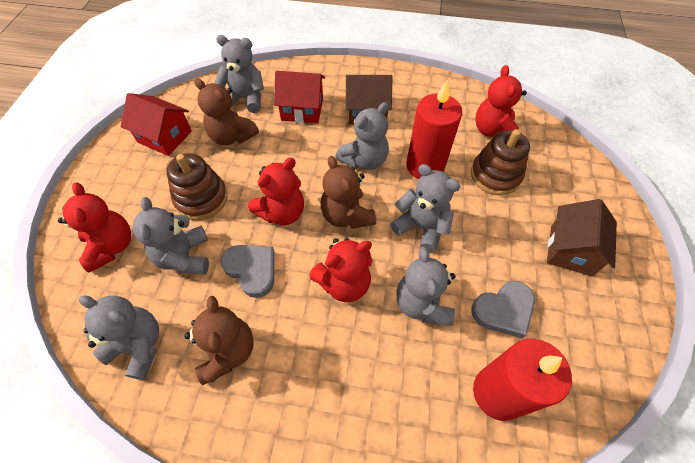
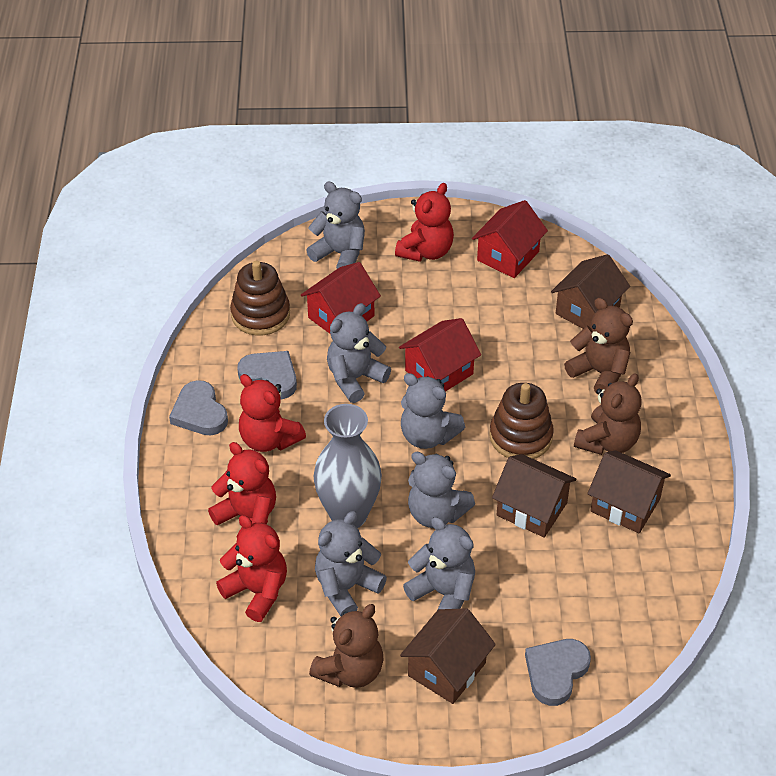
brown house: 2 -> 4
grey heart: 2 -> 3
grey vase: 0 -> 1
red candle: 2 -> 0
red house: 2 -> 3

